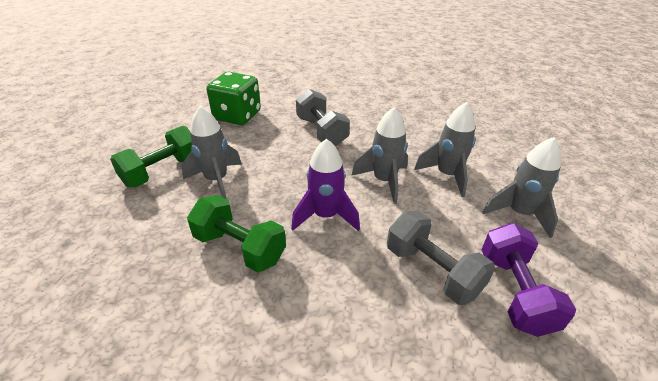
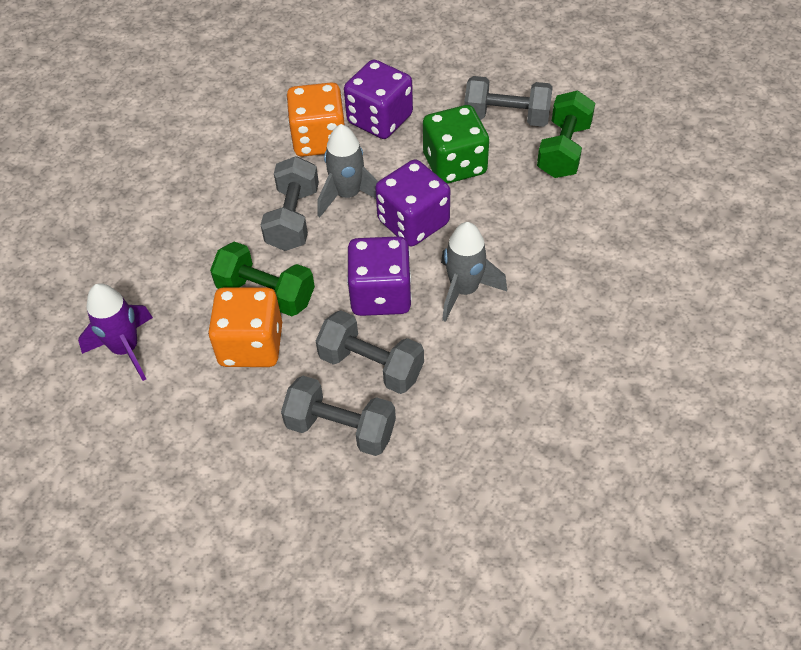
grey dumbbell: 2 -> 4
grey rocket: 4 -> 2
orange dice: 0 -> 2
purple dice: 0 -> 3
purple dumbbell: 1 -> 0

